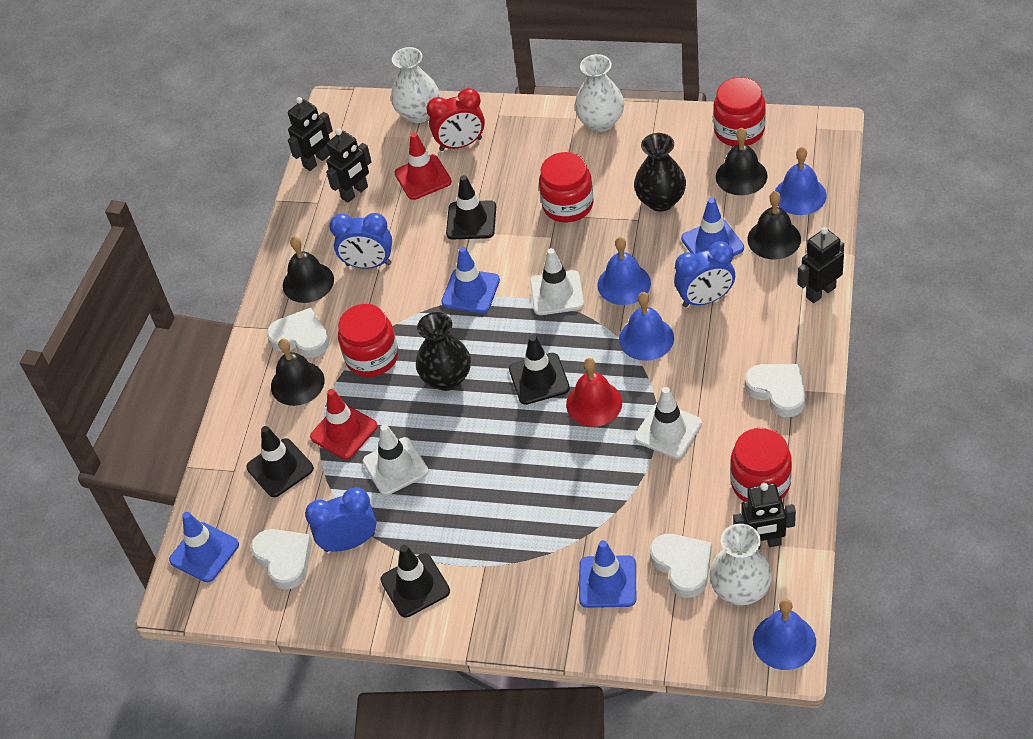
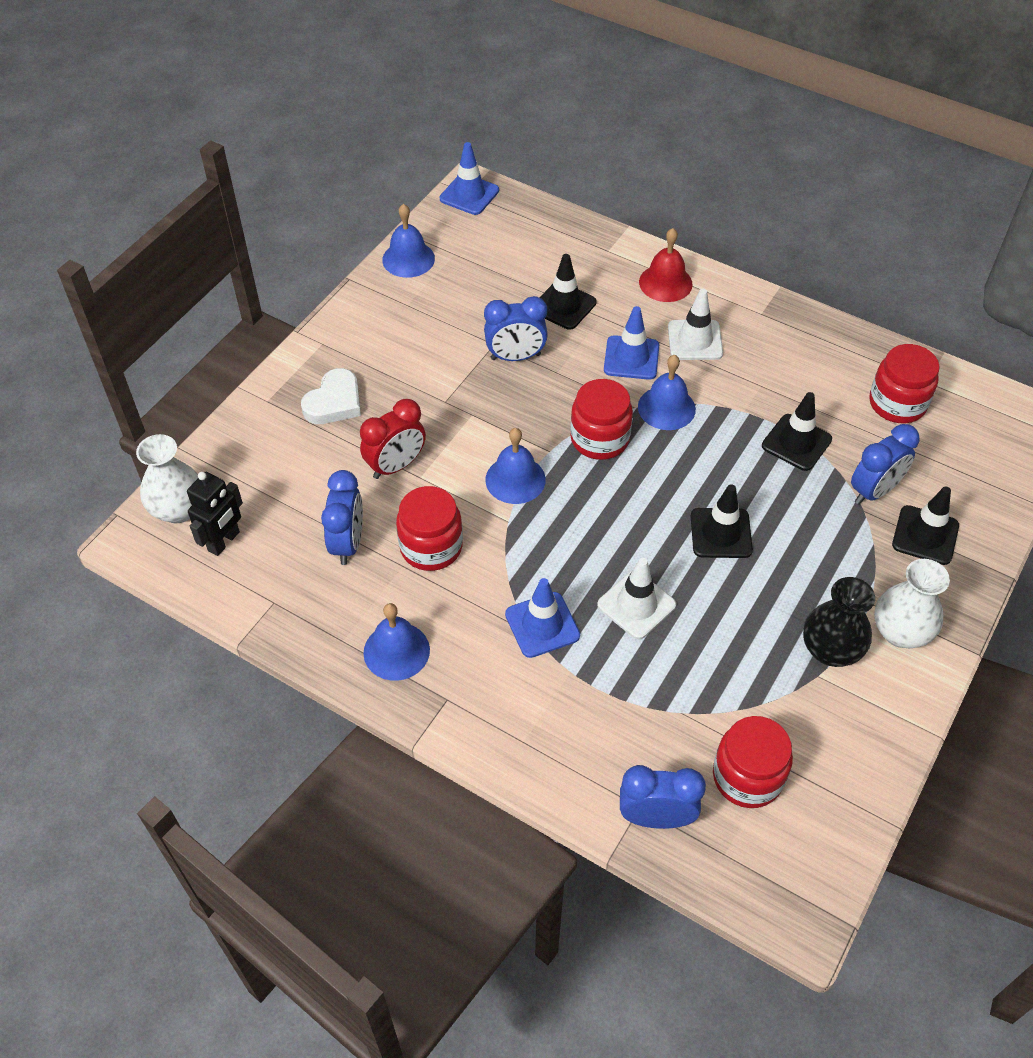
black bell: 4 -> 0
black robot: 4 -> 1
black vase: 2 -> 1
blue clock: 3 -> 4
blue traffic cone: 4 -> 3
red traffic cone: 2 -> 0
white heart: 4 -> 1
white traffic cone: 3 -> 2
white vase: 3 -> 2

